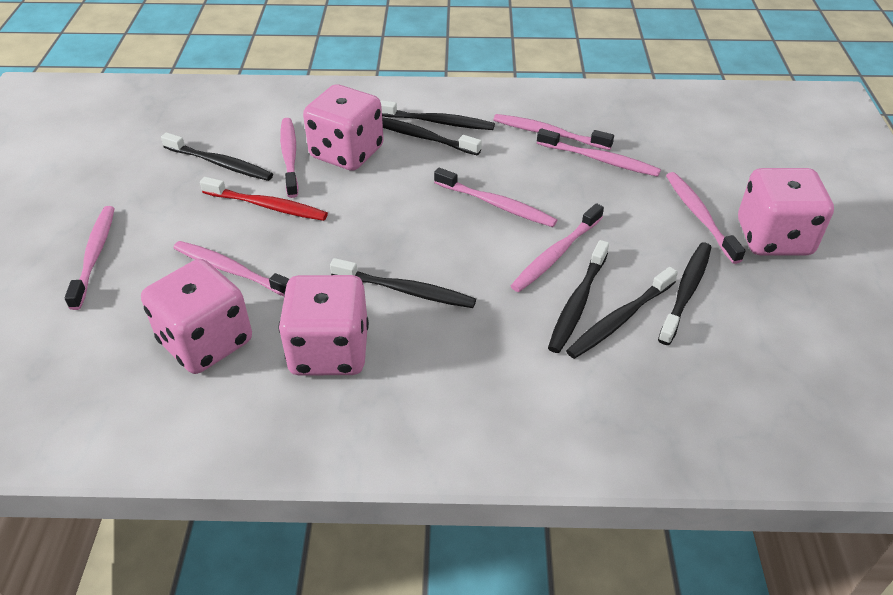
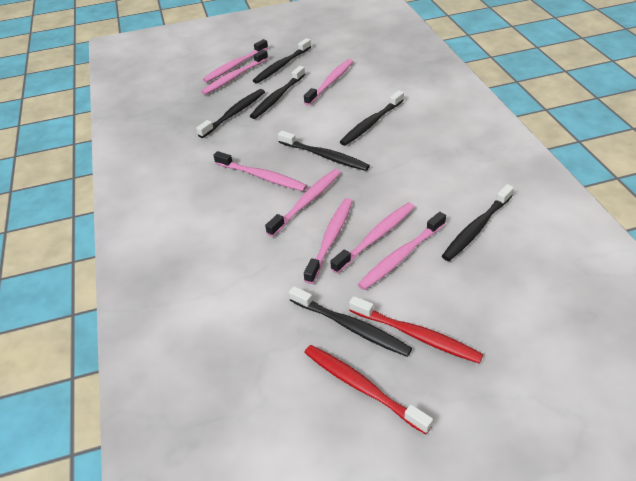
pink dice: 4 -> 0
red toothbrush: 1 -> 2

